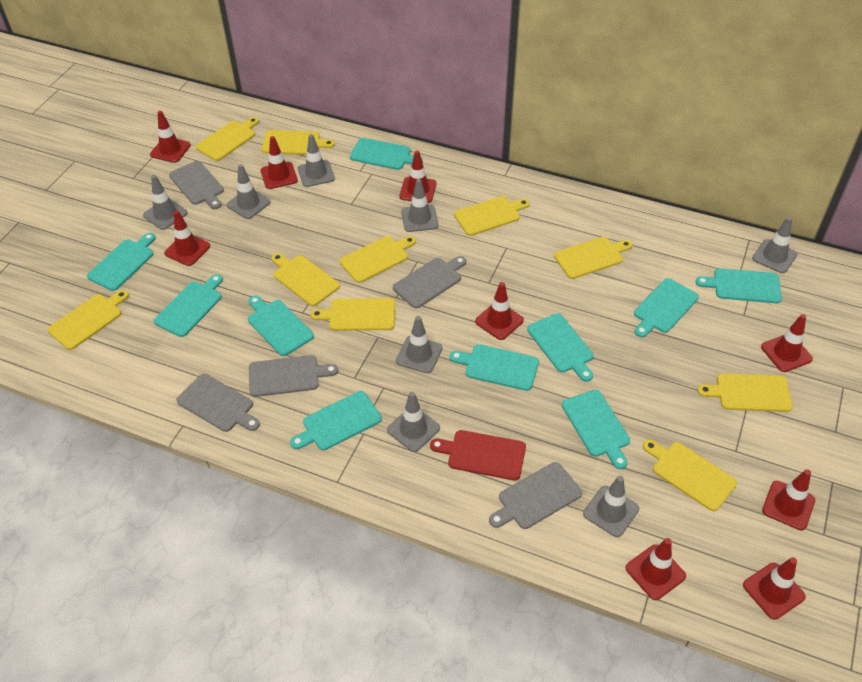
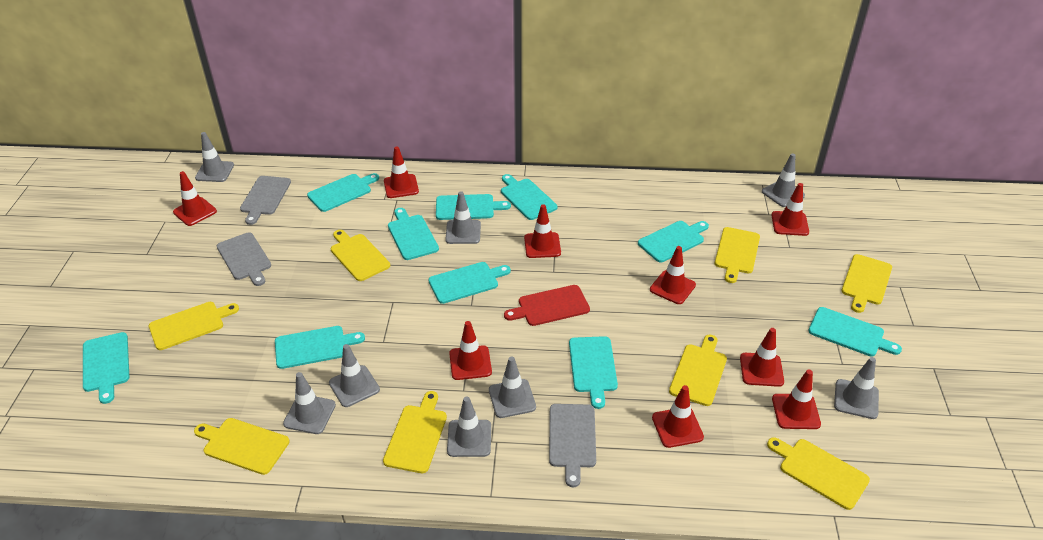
grey cutting board: 5 -> 3
yellow cutting board: 10 -> 8

